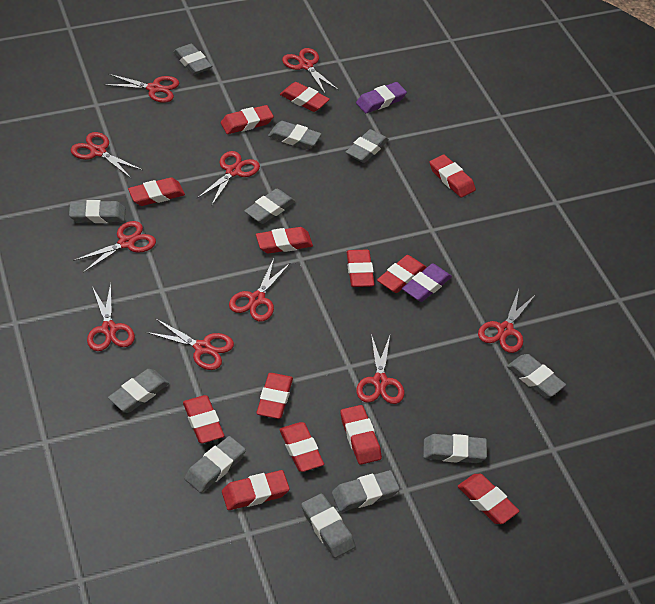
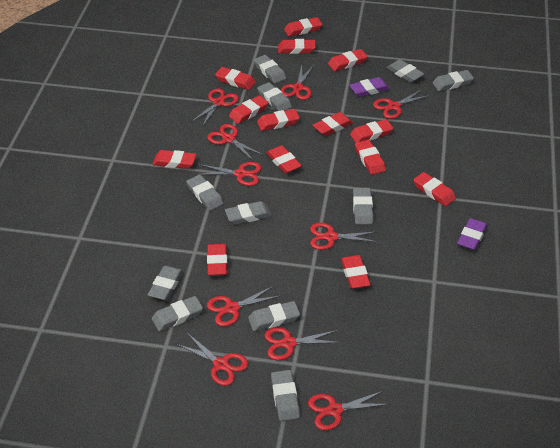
red eraser: 13 -> 14

